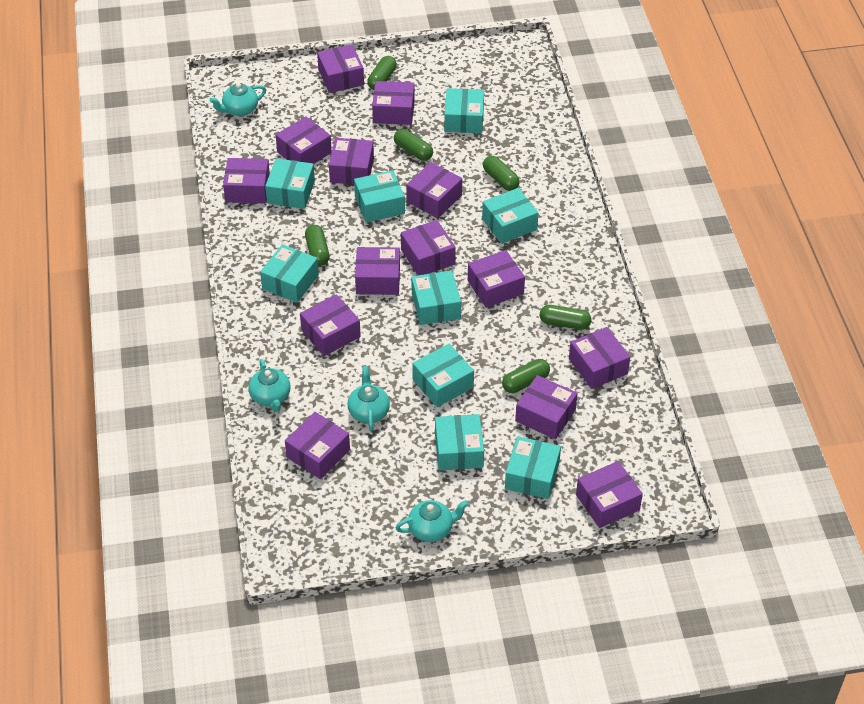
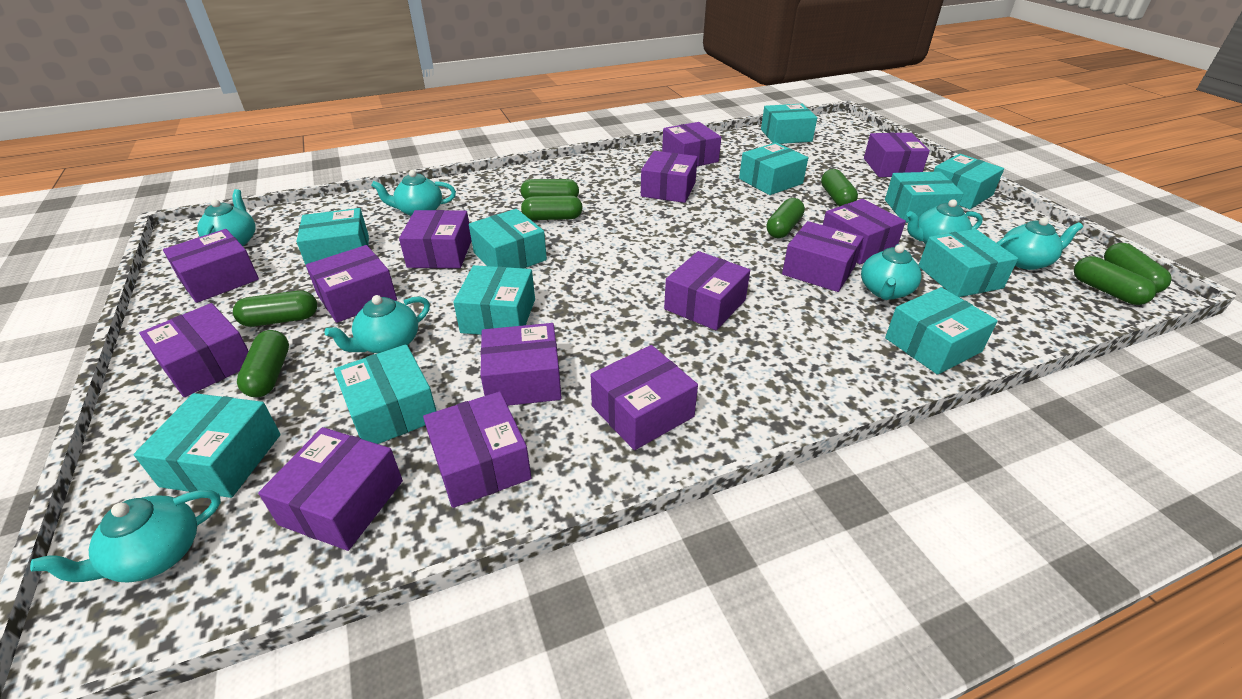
green capsule: 6 -> 8
turquoise box: 9 -> 11
turquoise teapot: 4 -> 7

